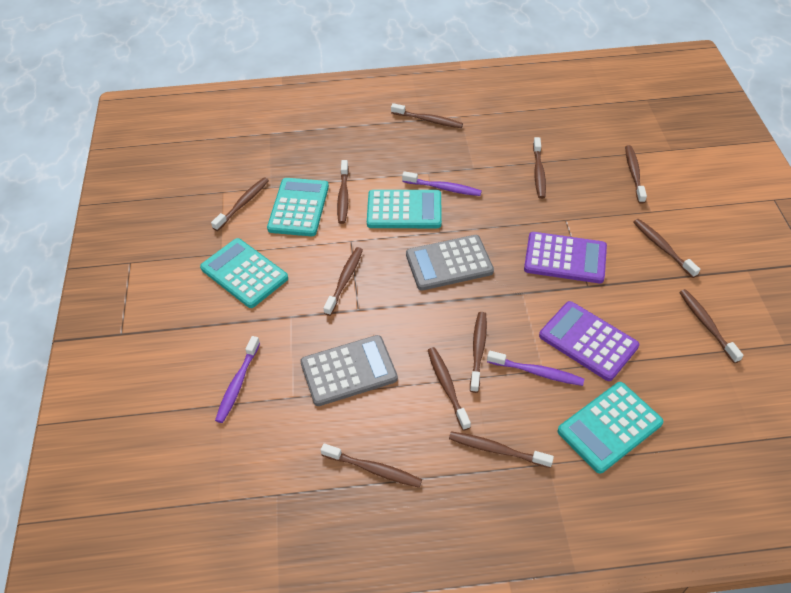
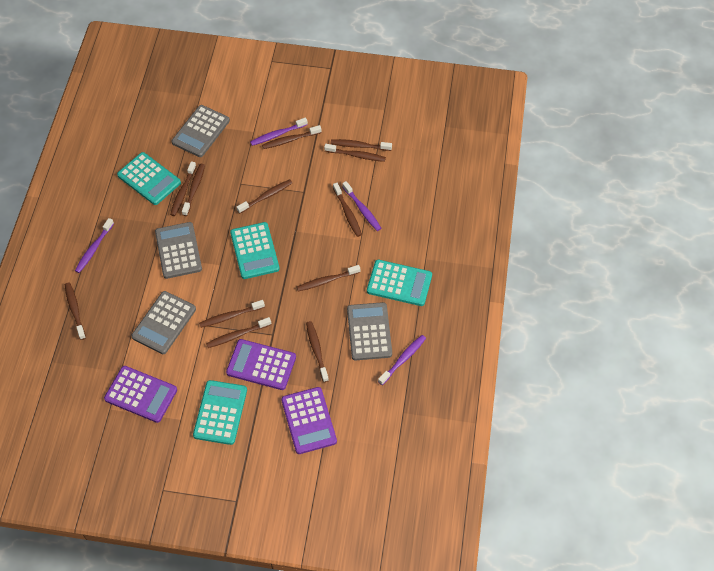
grey calculator: 2 -> 4
purple calculator: 2 -> 3
purple toothbrush: 3 -> 4

